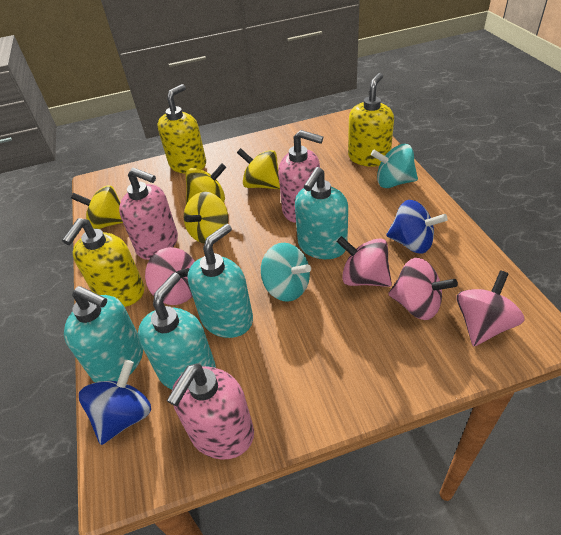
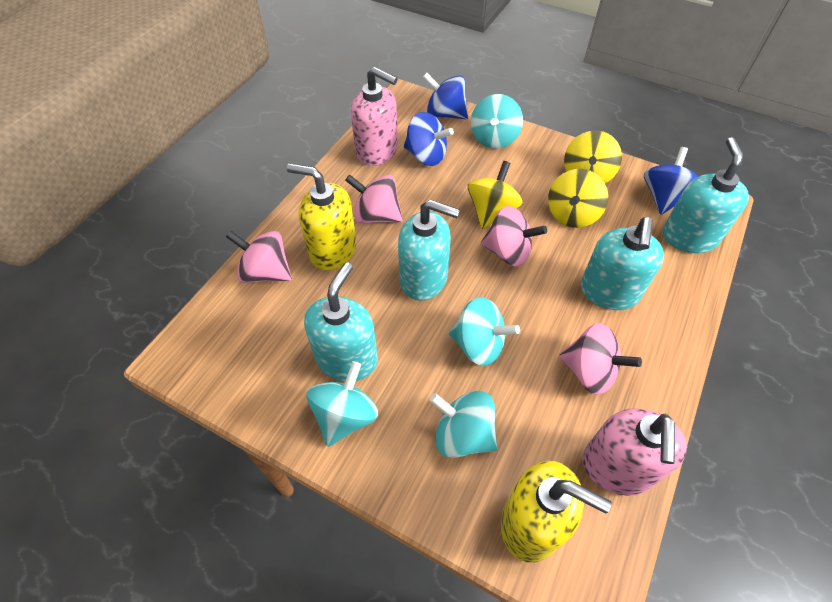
blue spinning top: 2 -> 3
pink soap dispenser: 3 -> 2
turquoise spinning top: 2 -> 4
yellow soap dispenser: 3 -> 2
yellow spinning top: 4 -> 3

